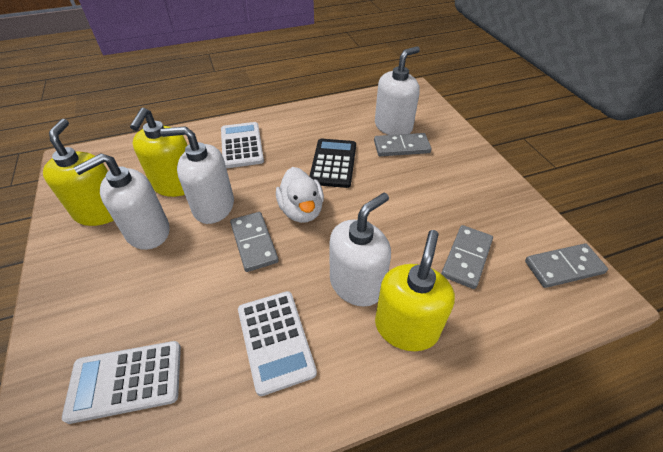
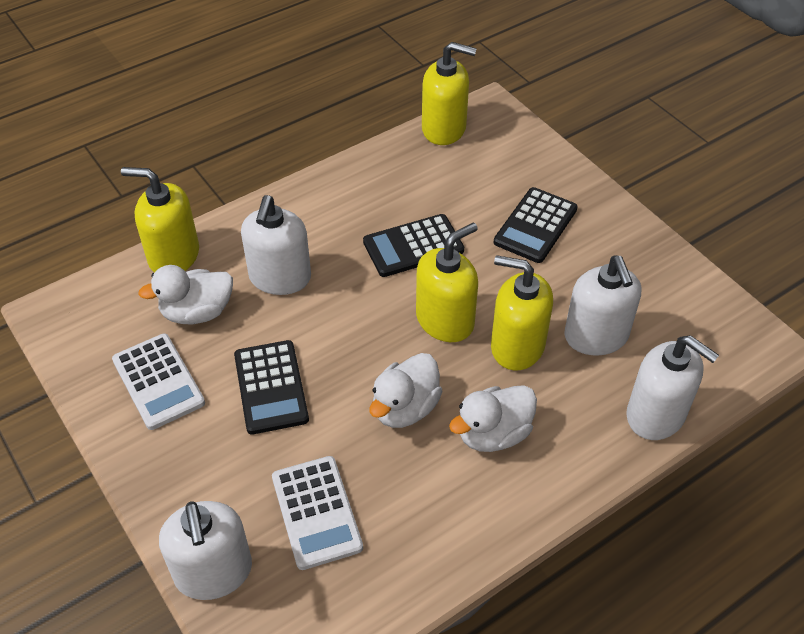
black calculator: 1 -> 3
grey domino: 4 -> 0
white calculator: 3 -> 2
white duck: 1 -> 3
yellow soap dispenser: 3 -> 4

